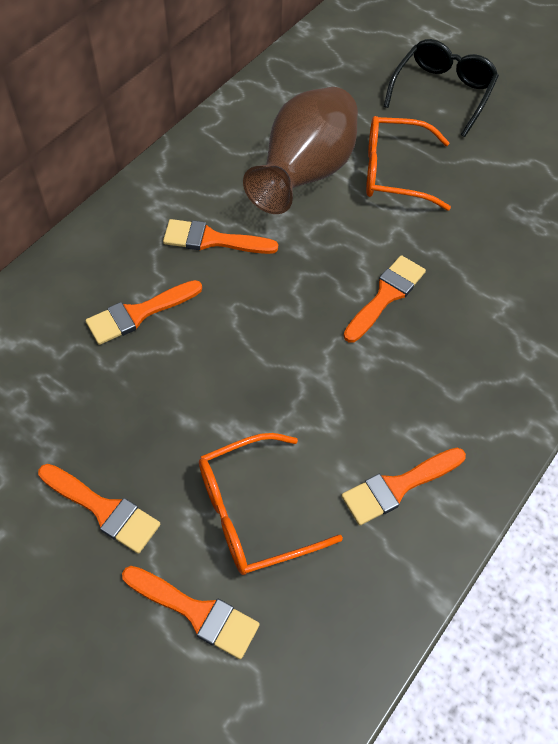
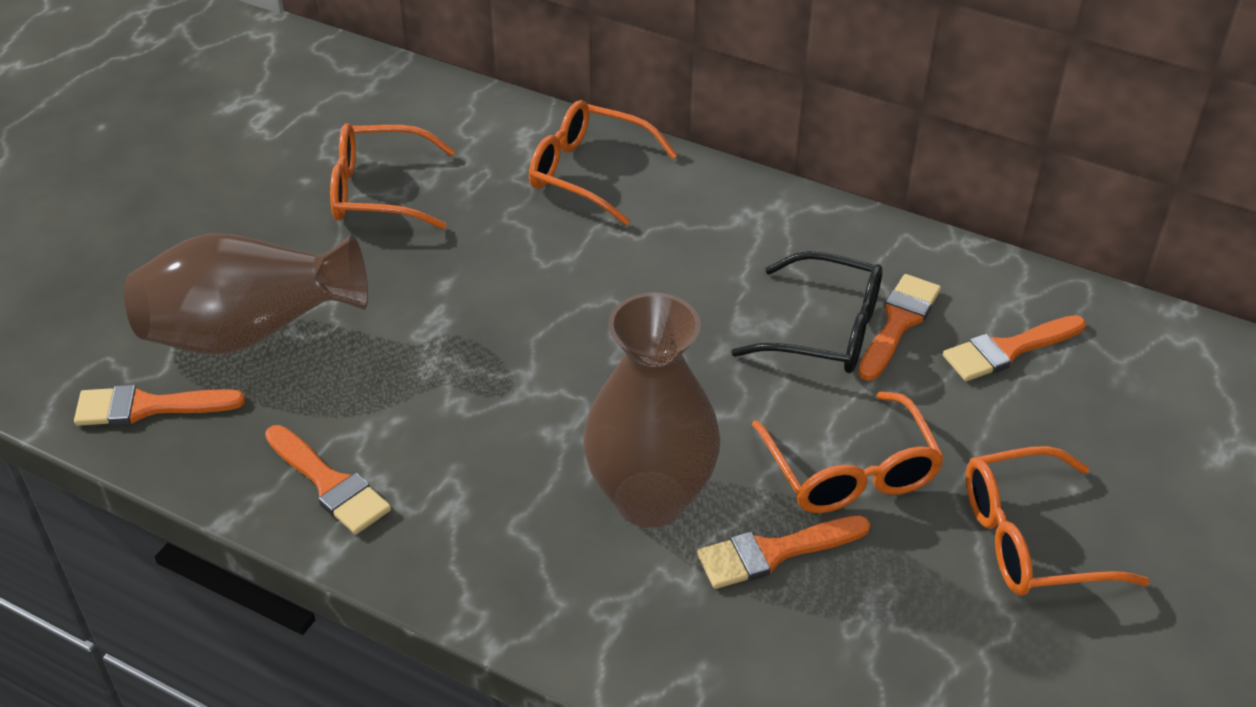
brown vase: 1 -> 2
orange brush: 6 -> 5
orange glasses: 2 -> 4

